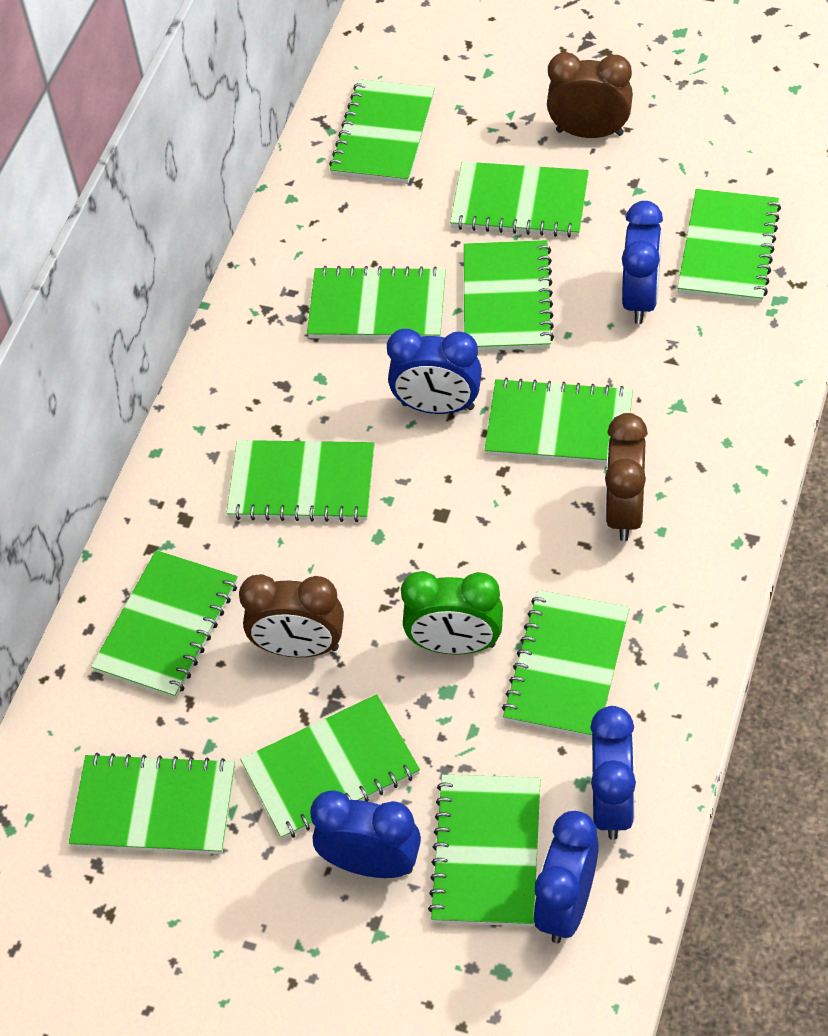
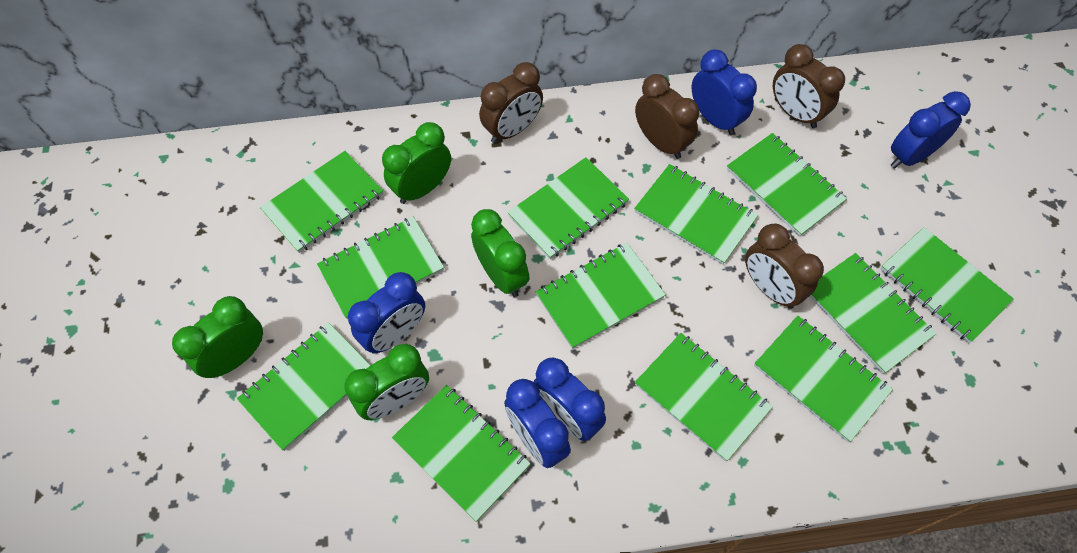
brown clock: 3 -> 4
green clock: 1 -> 4

